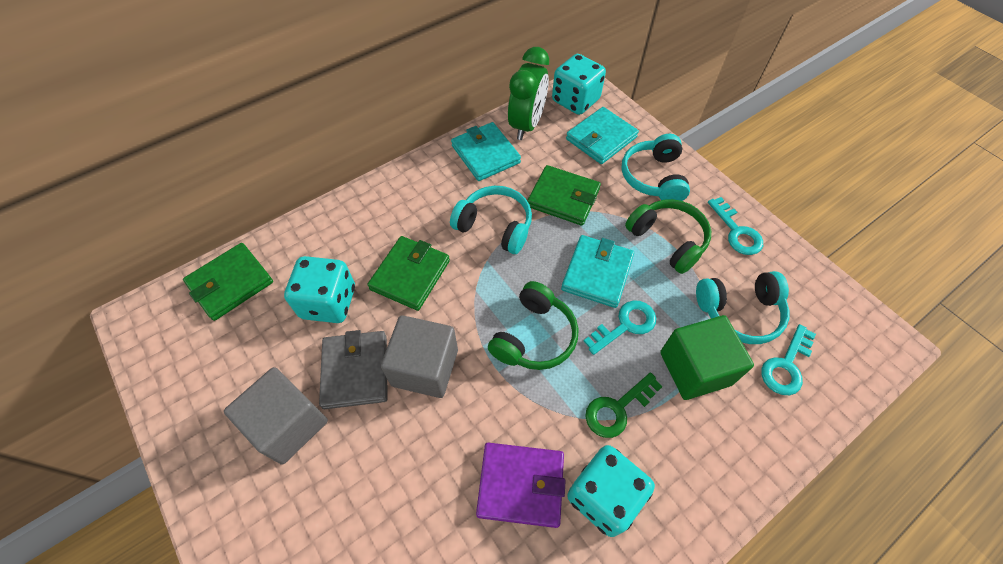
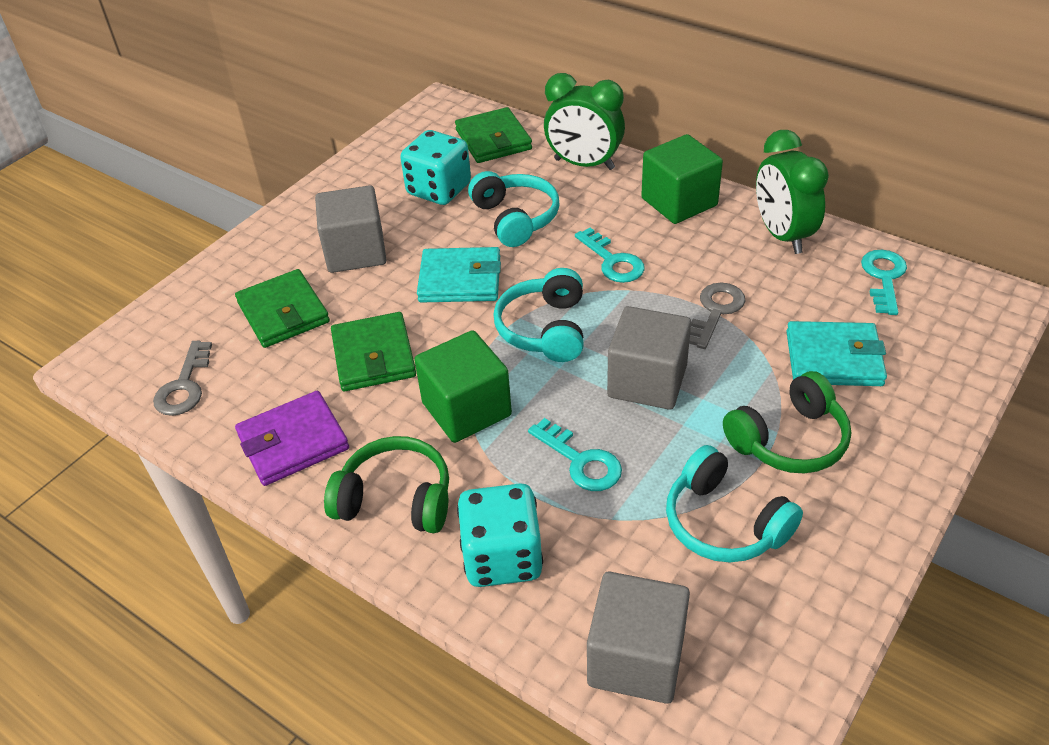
green clock: 1 -> 2
green cube: 1 -> 2
green key: 1 -> 0
grey cube: 2 -> 3
grey key: 0 -> 2
grey wallet: 1 -> 0
turquoise dice: 3 -> 2
turquoise wallet: 3 -> 2

